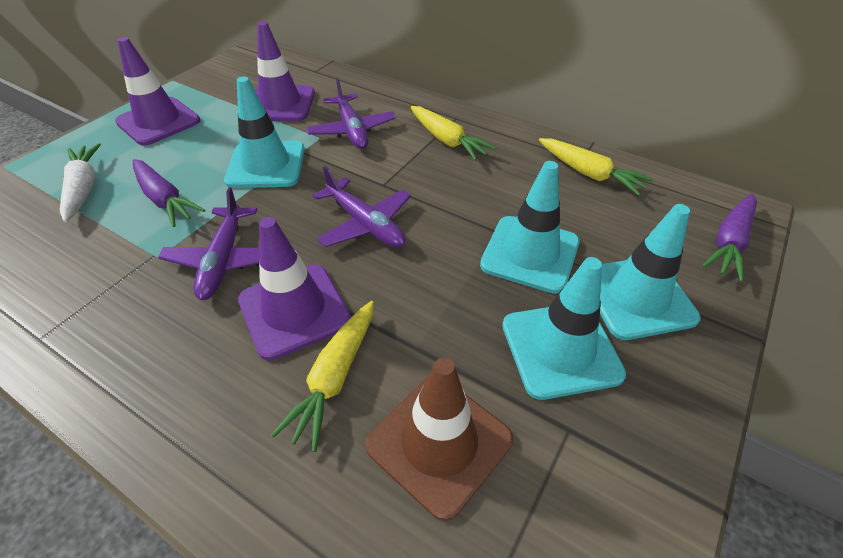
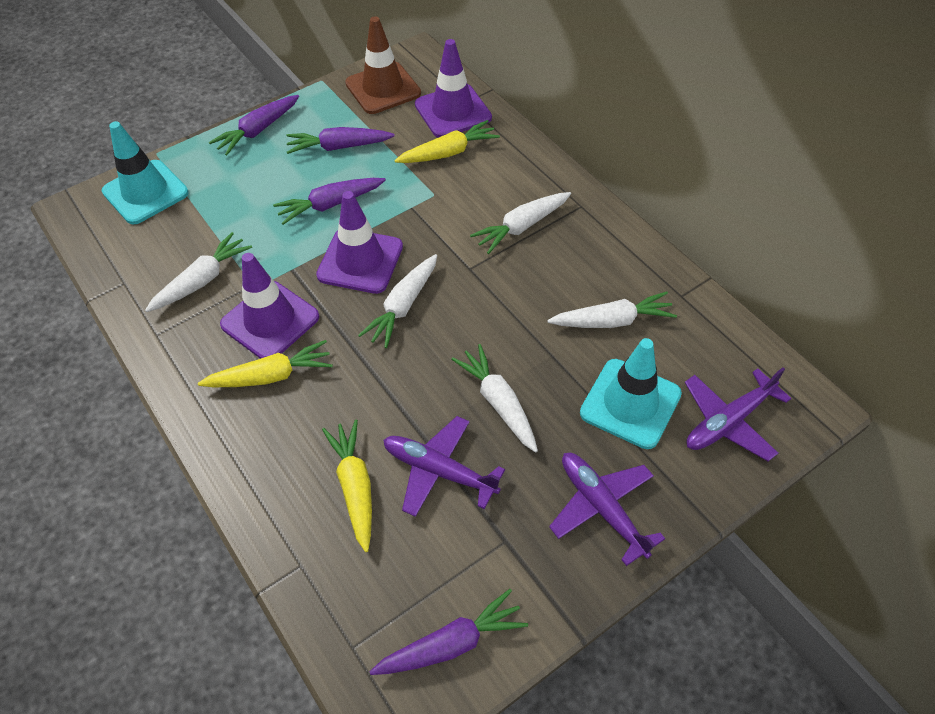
purple carrot: 2 -> 4
turquoise traffic cone: 4 -> 2
white carrot: 1 -> 5

